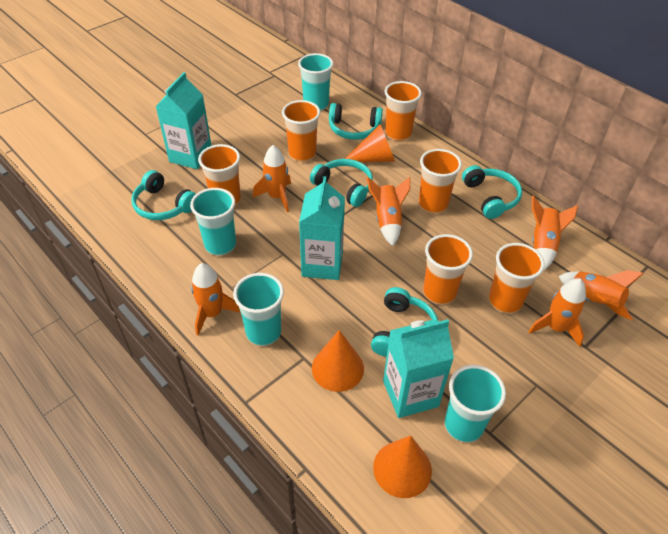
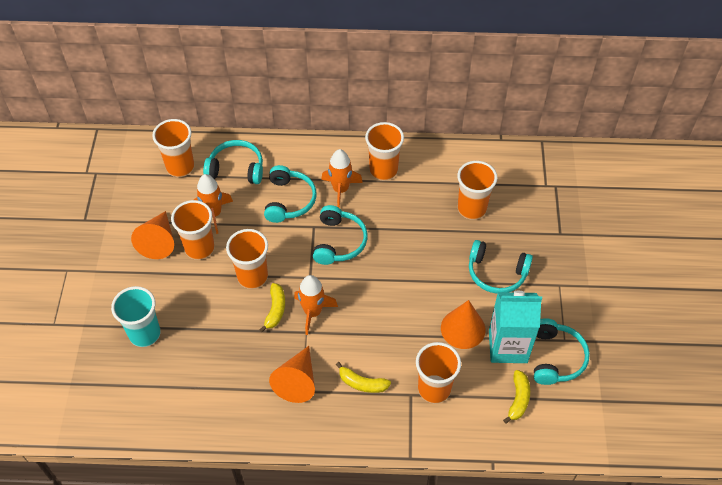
orange rocket: 6 -> 3
turquoise carton: 3 -> 1
turquoise cup: 4 -> 1
yellow banana: 0 -> 3

